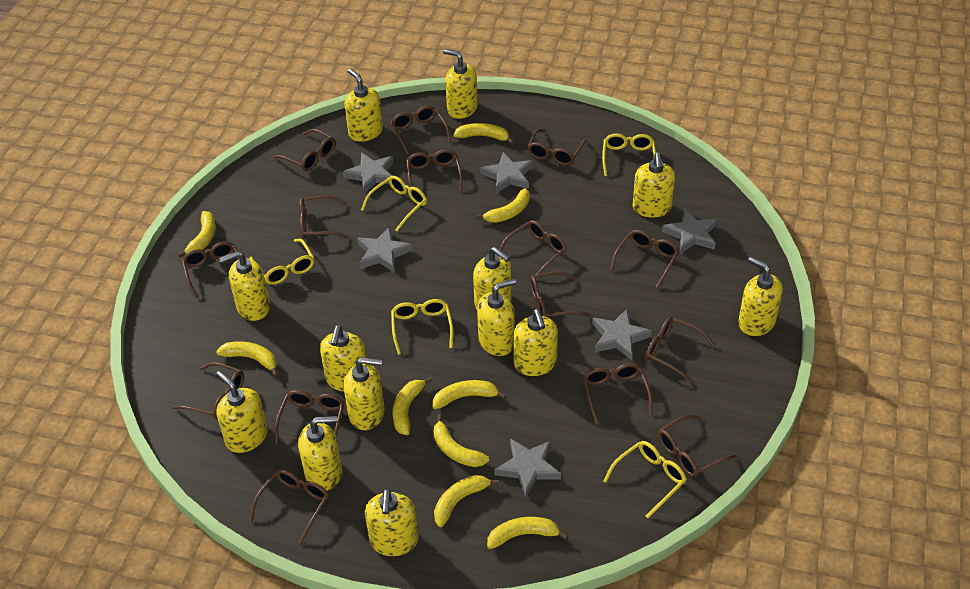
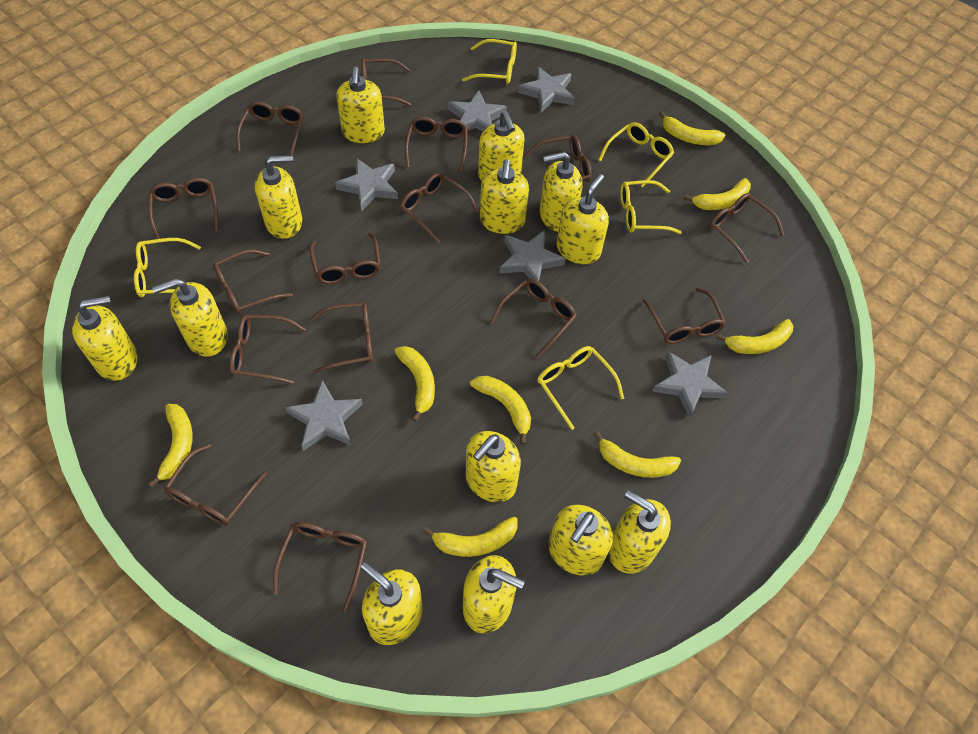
yellow banana: 9 -> 8

